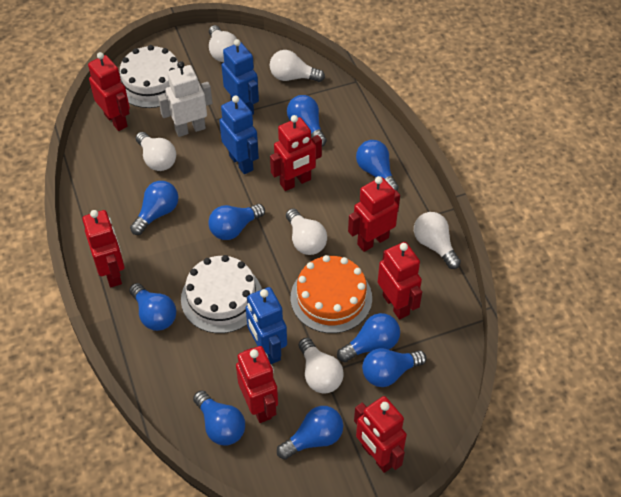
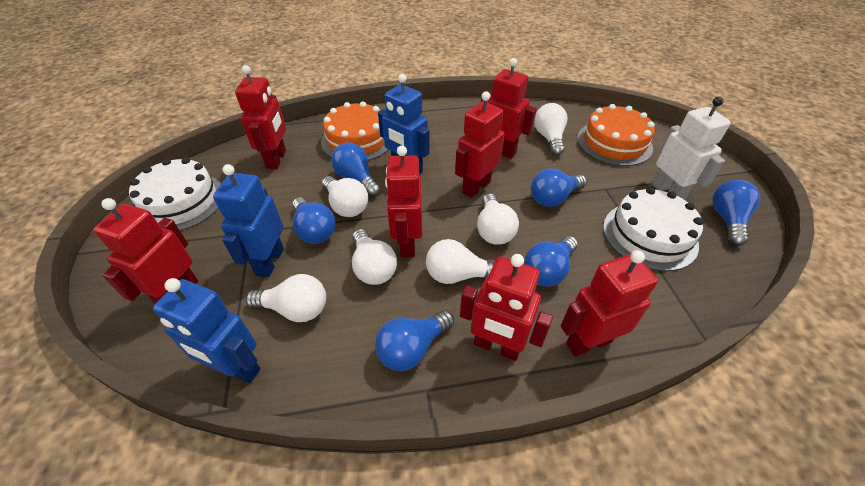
blue light bulb: 9 -> 6
orange cake: 1 -> 2

